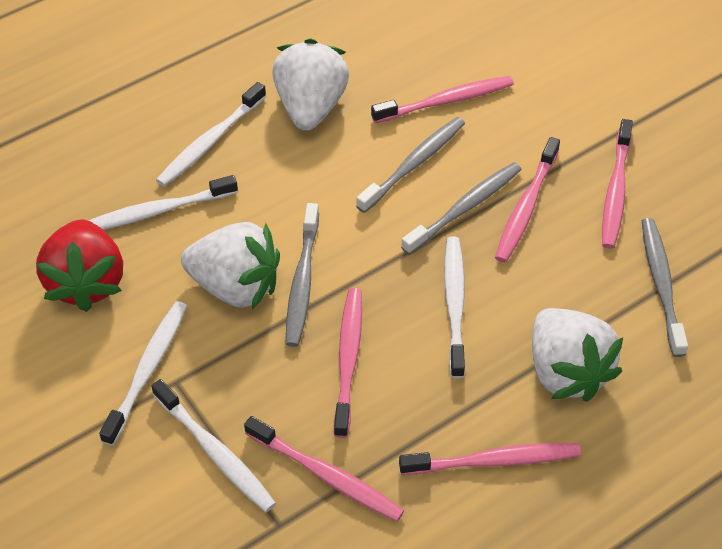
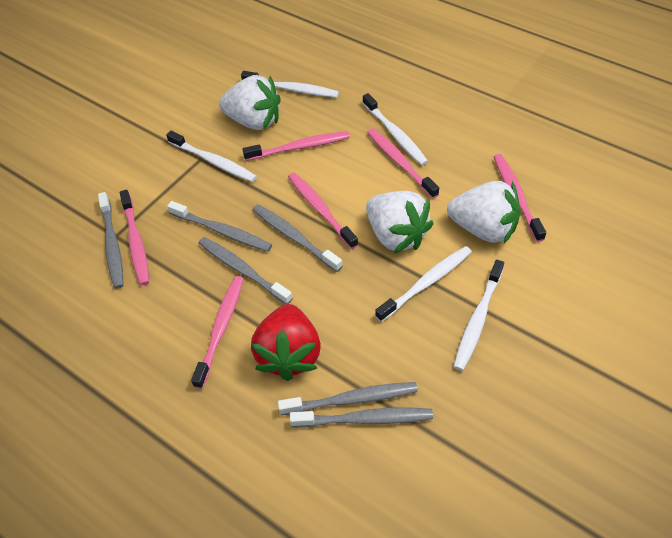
grey toothbrush: 4 -> 6

